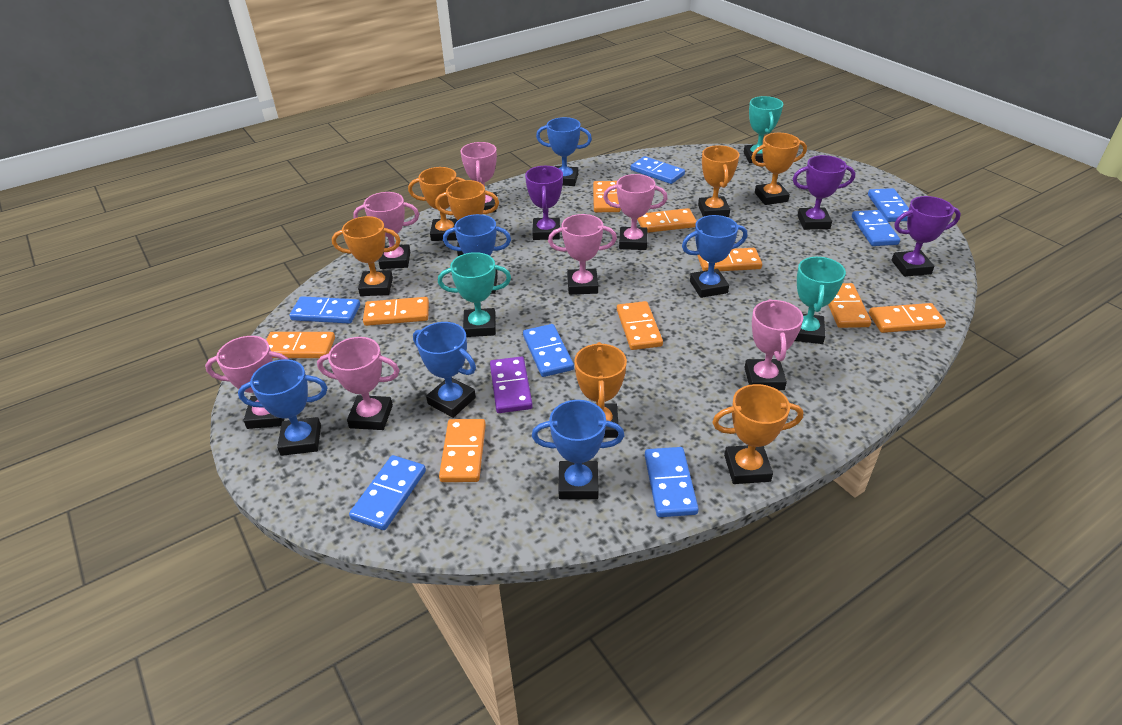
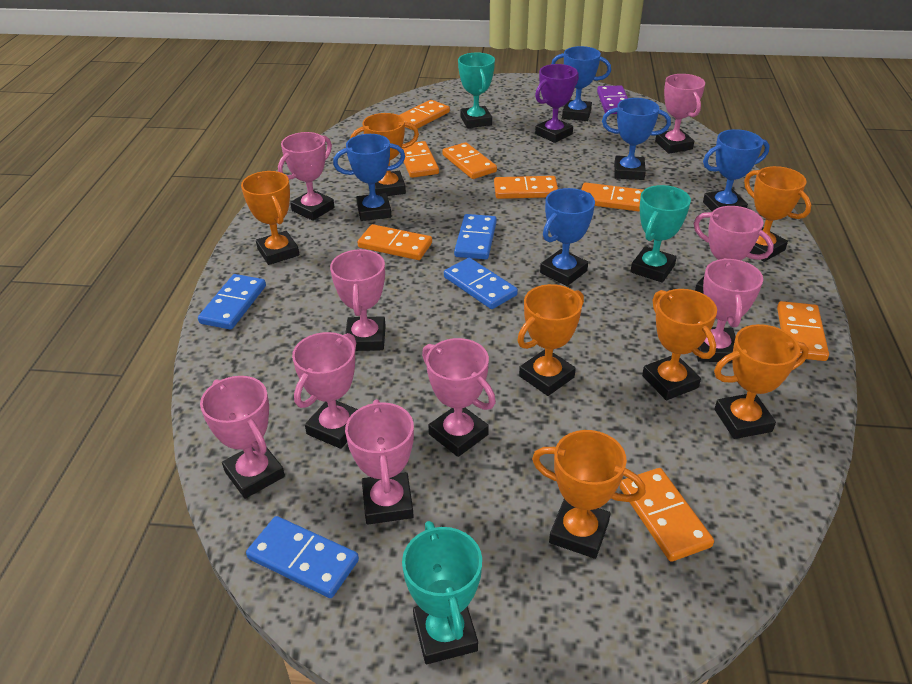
blue domino: 7 -> 4
blue trophy: 6 -> 5
orange domino: 9 -> 8
pink trophy: 7 -> 9
purple trophy: 3 -> 1

